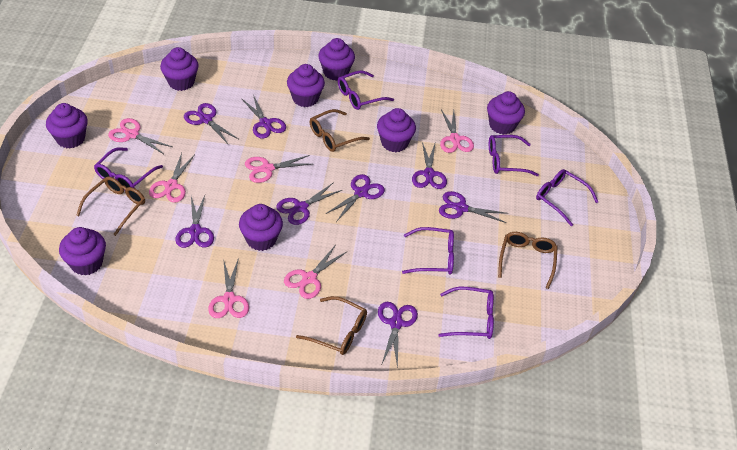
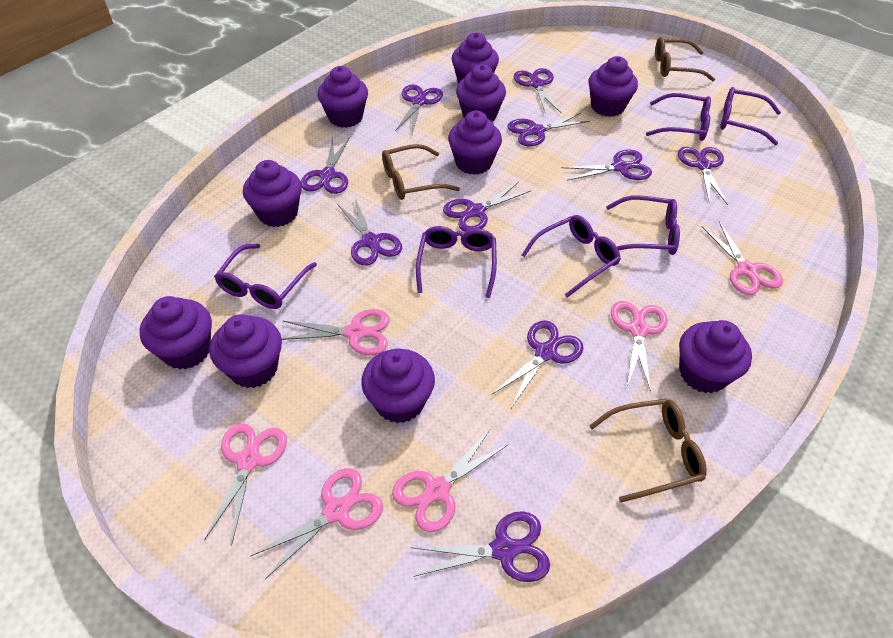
brown glasses: 4 -> 3
purple cupcake: 8 -> 10
purple scissors: 8 -> 10

